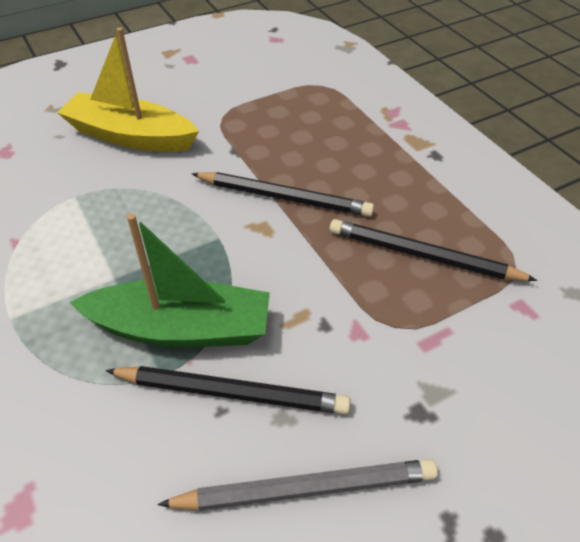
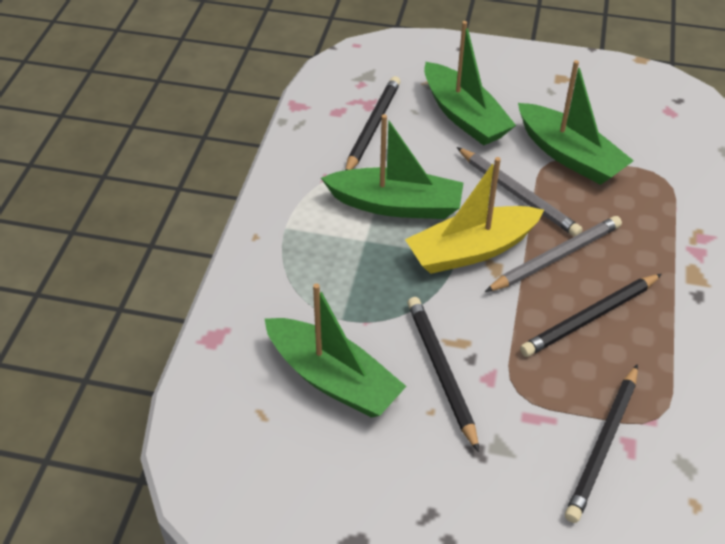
black pencil: 3 -> 4
green boat: 1 -> 4
grey pencil: 1 -> 2

